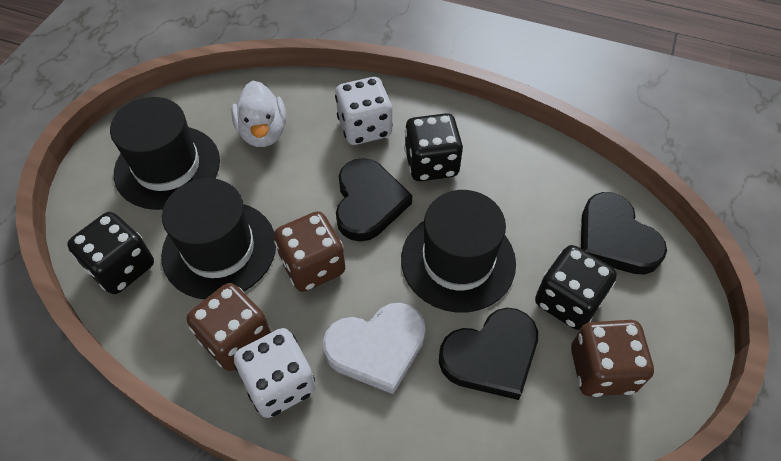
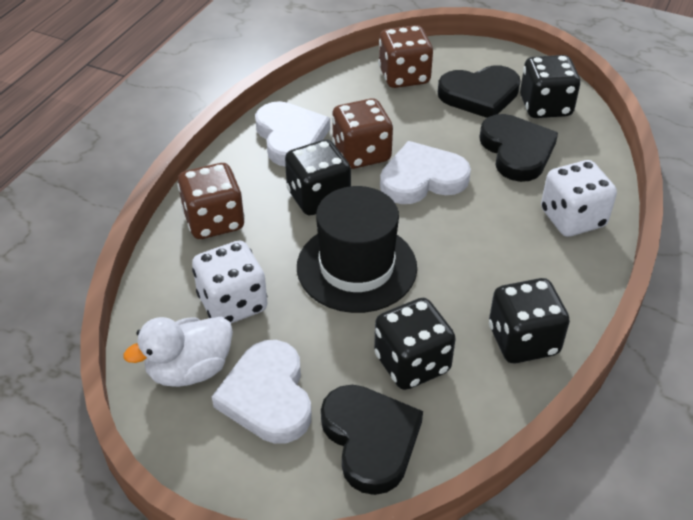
black dice: 3 -> 4
black hat: 3 -> 1
white heart: 1 -> 3

